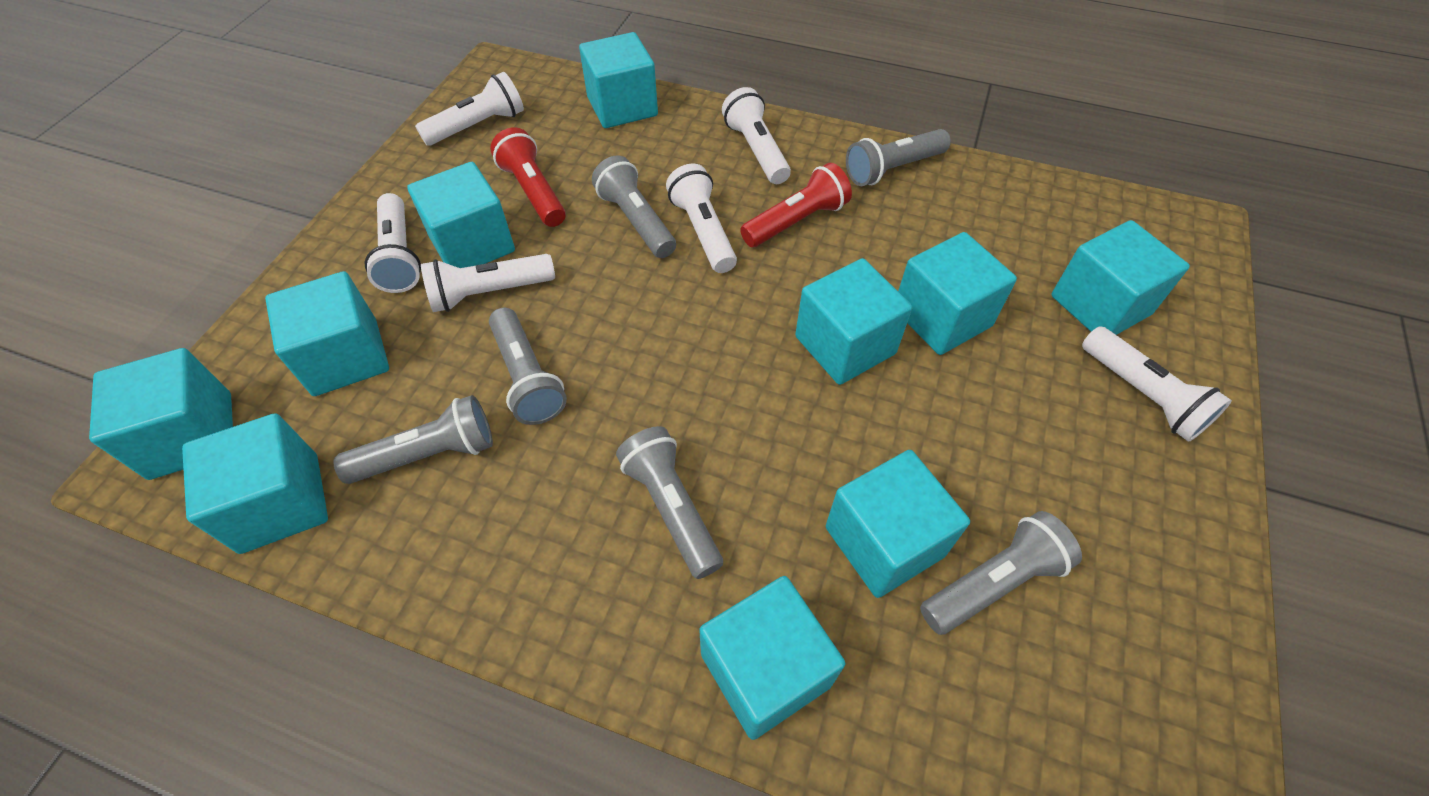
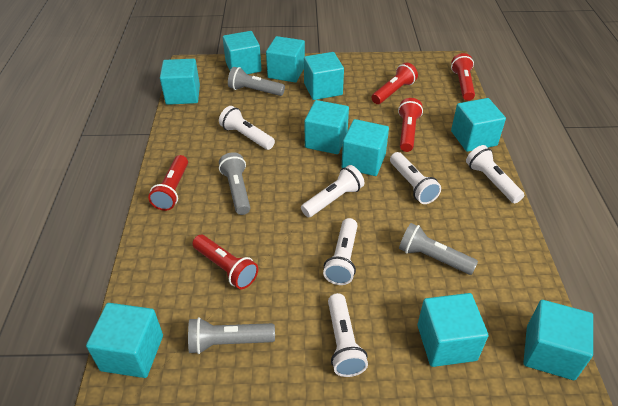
grey flashlight: 6 -> 4
red flashlight: 2 -> 5

